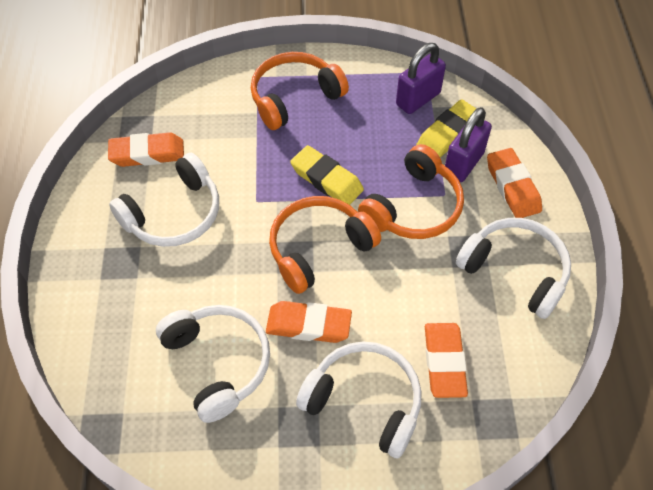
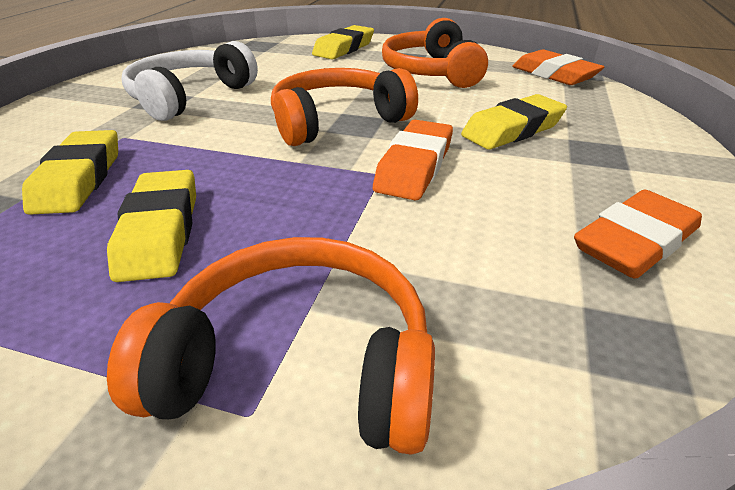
orange eraser: 4 -> 3
purple padlock: 2 -> 0
white headphones: 4 -> 1
yellow eraser: 2 -> 4

